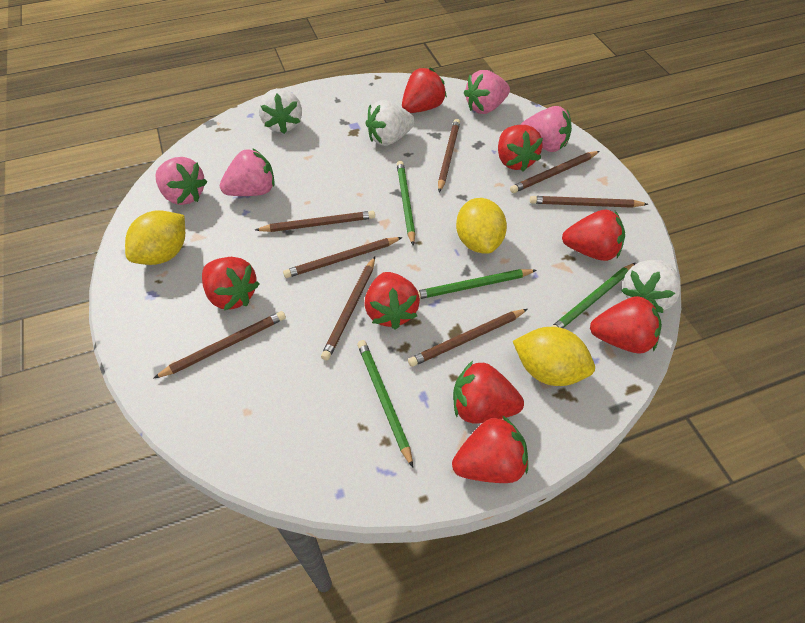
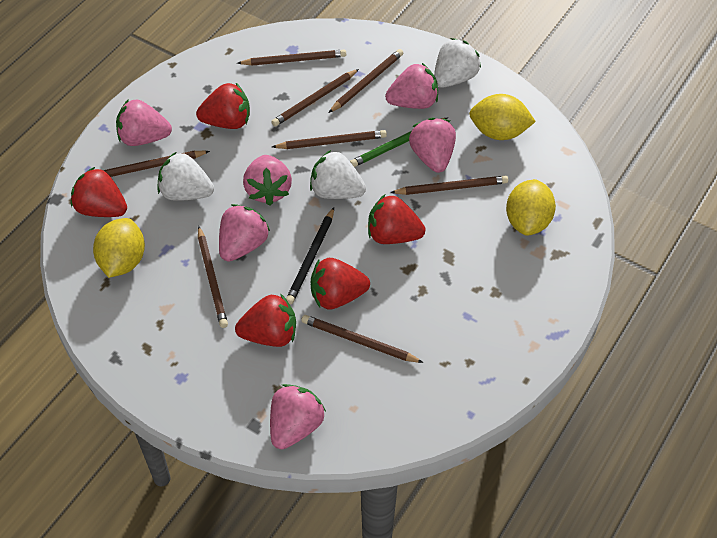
black pencil: 0 -> 1
green pencil: 4 -> 1
pink strawberry: 4 -> 6
red strawberry: 8 -> 5

